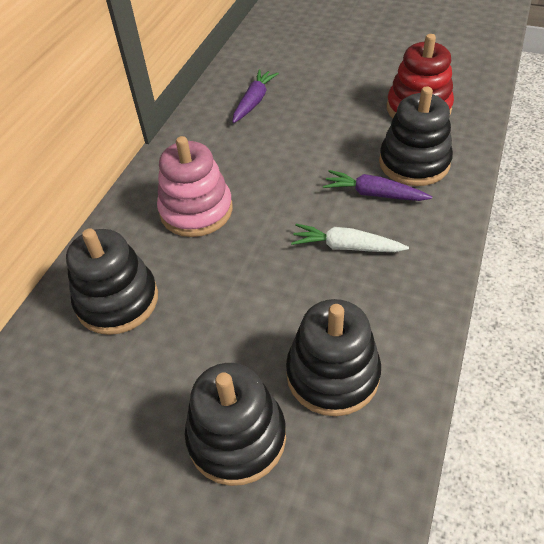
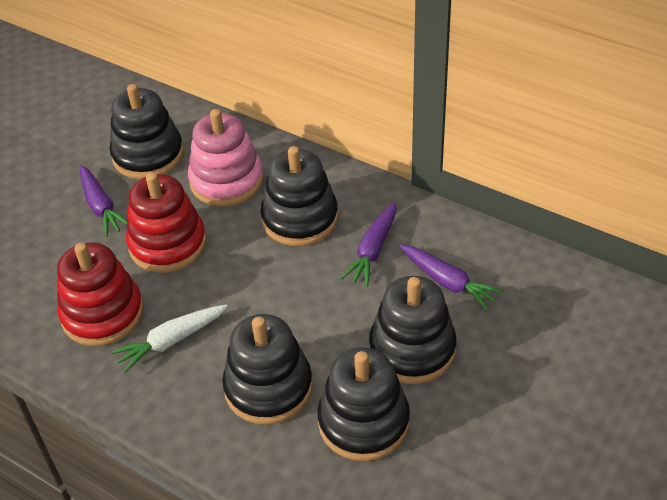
black stacking toy: 4 -> 5
purple carrot: 2 -> 3
red stacking toy: 1 -> 2

